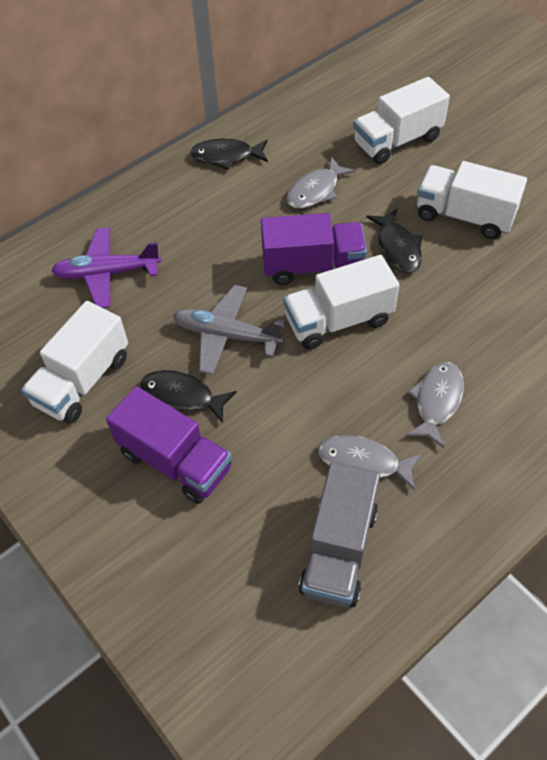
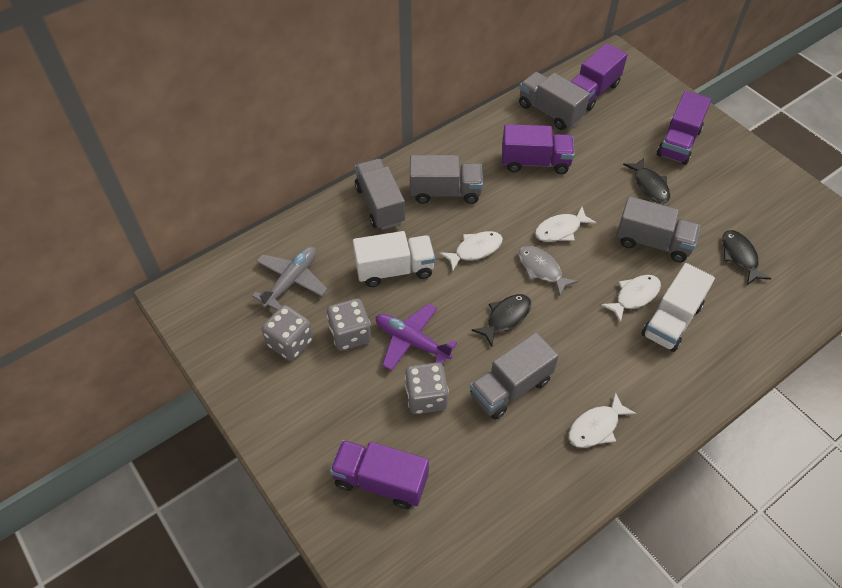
grey dice: 0 -> 3
grey fish: 3 -> 1
grey truck: 1 -> 5
purple truck: 2 -> 4
white fish: 0 -> 4
white truck: 4 -> 2

